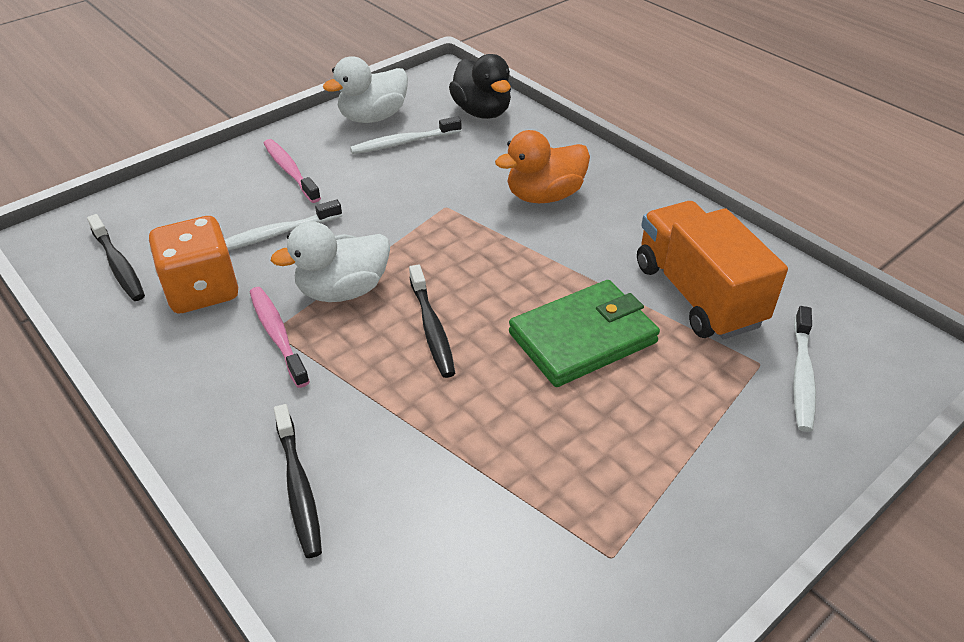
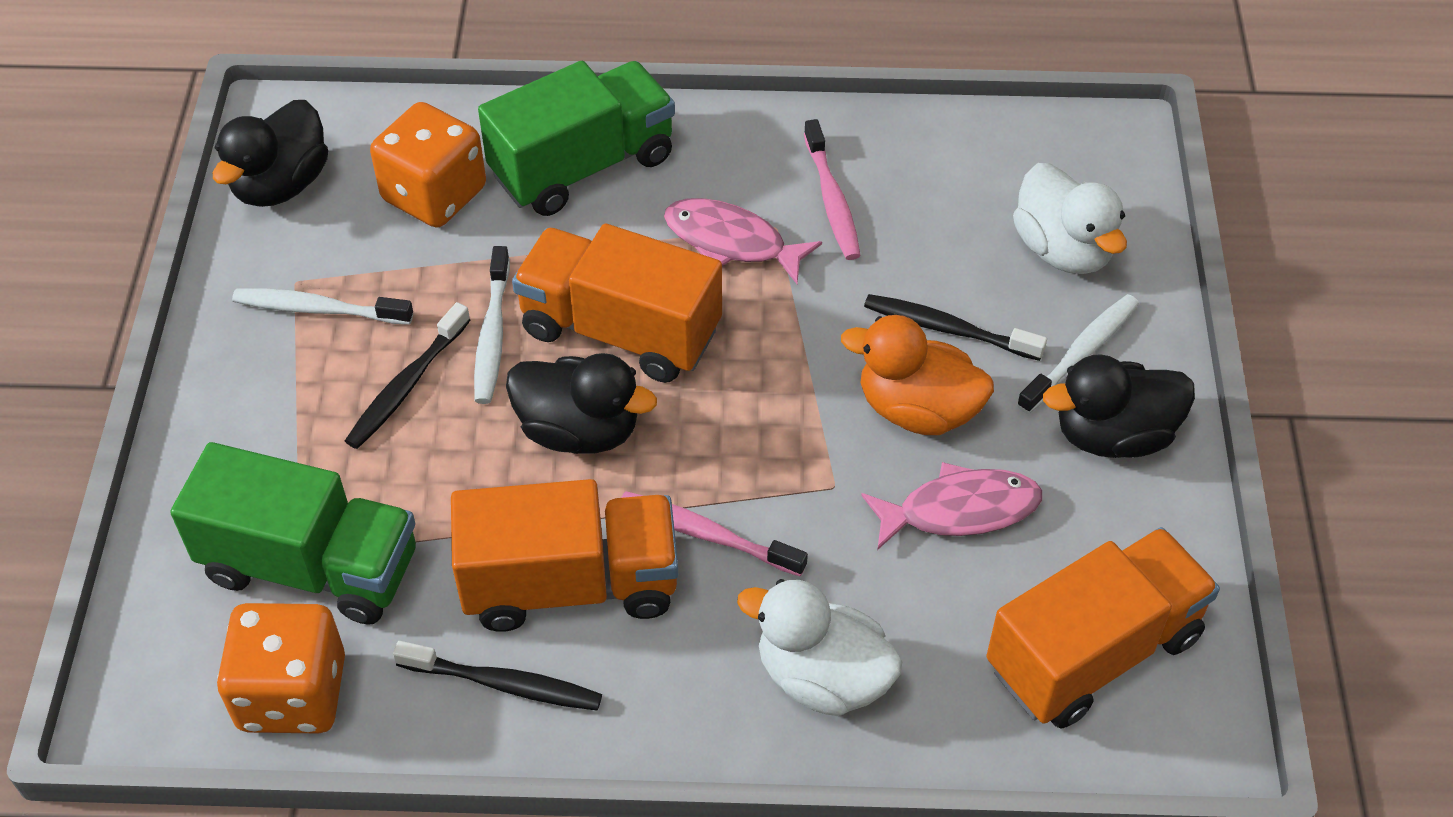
black duck: 1 -> 3
green truck: 0 -> 2
green wallet: 1 -> 0
orange dice: 1 -> 2
orange truck: 1 -> 3
pink fish: 0 -> 2

